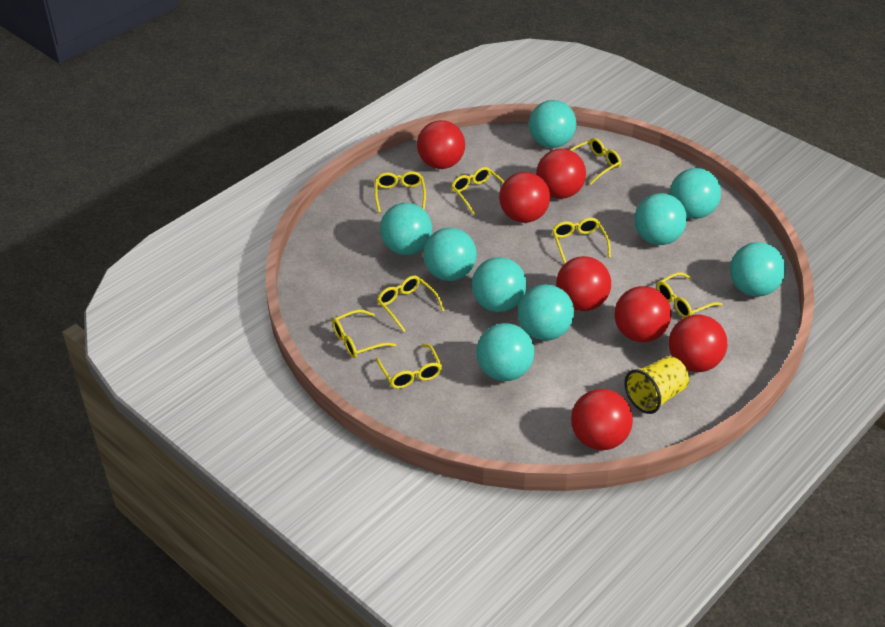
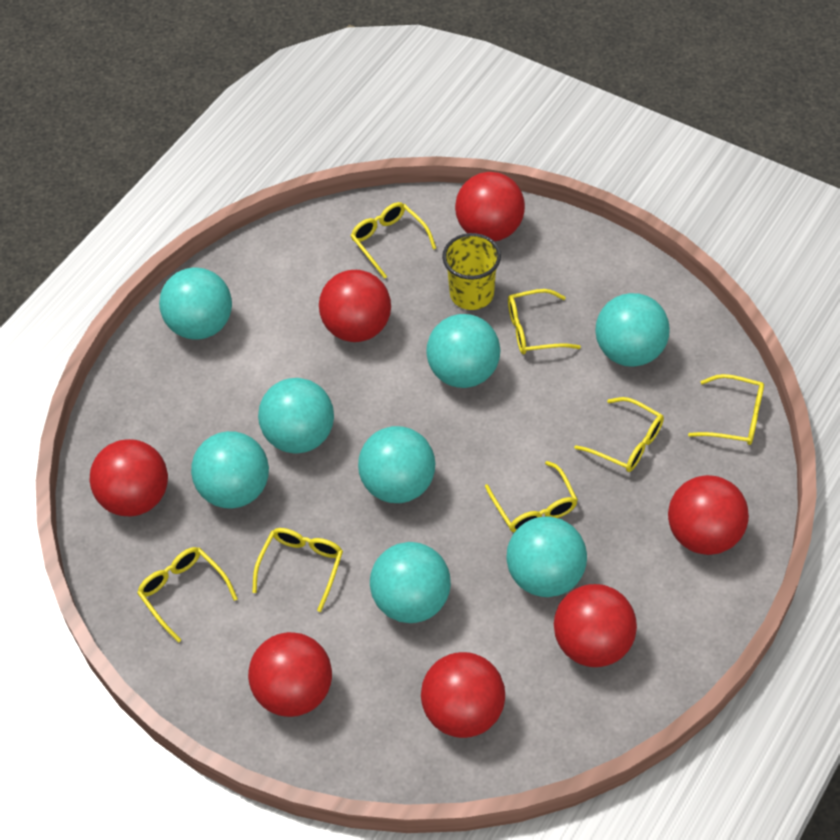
turquoise ball: 9 -> 8
yellow glasses: 8 -> 7

